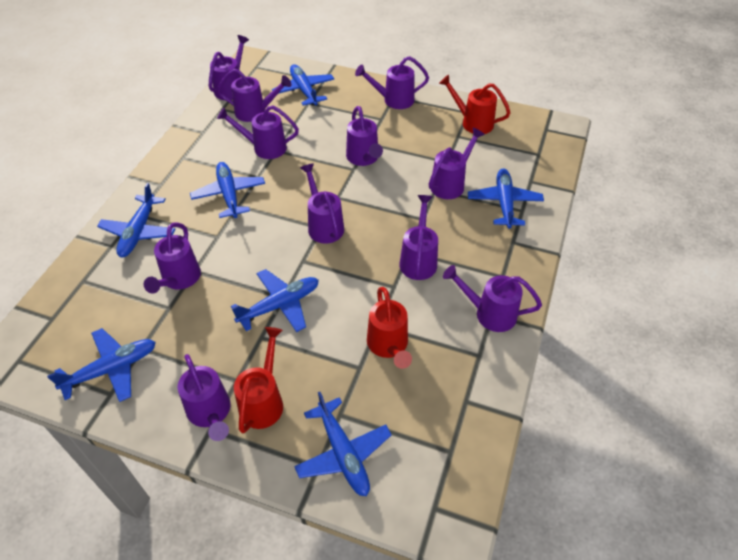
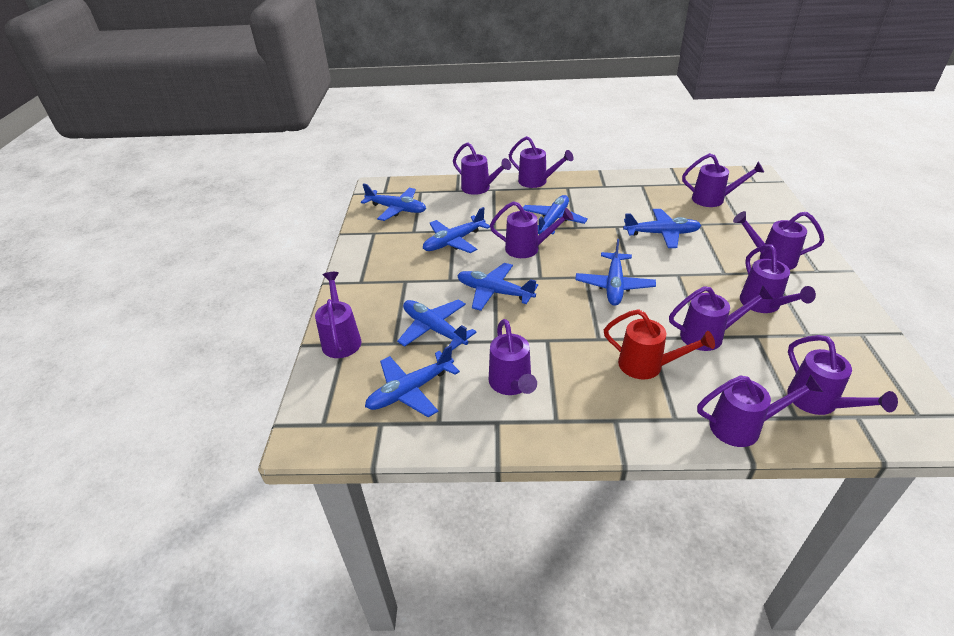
blue plane: 7 -> 8
red watering can: 3 -> 1

